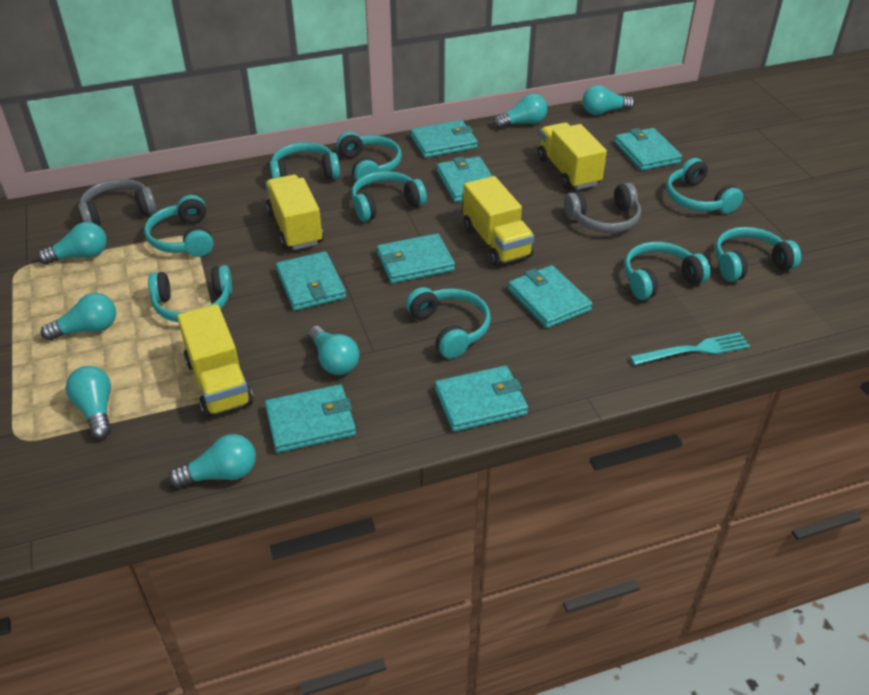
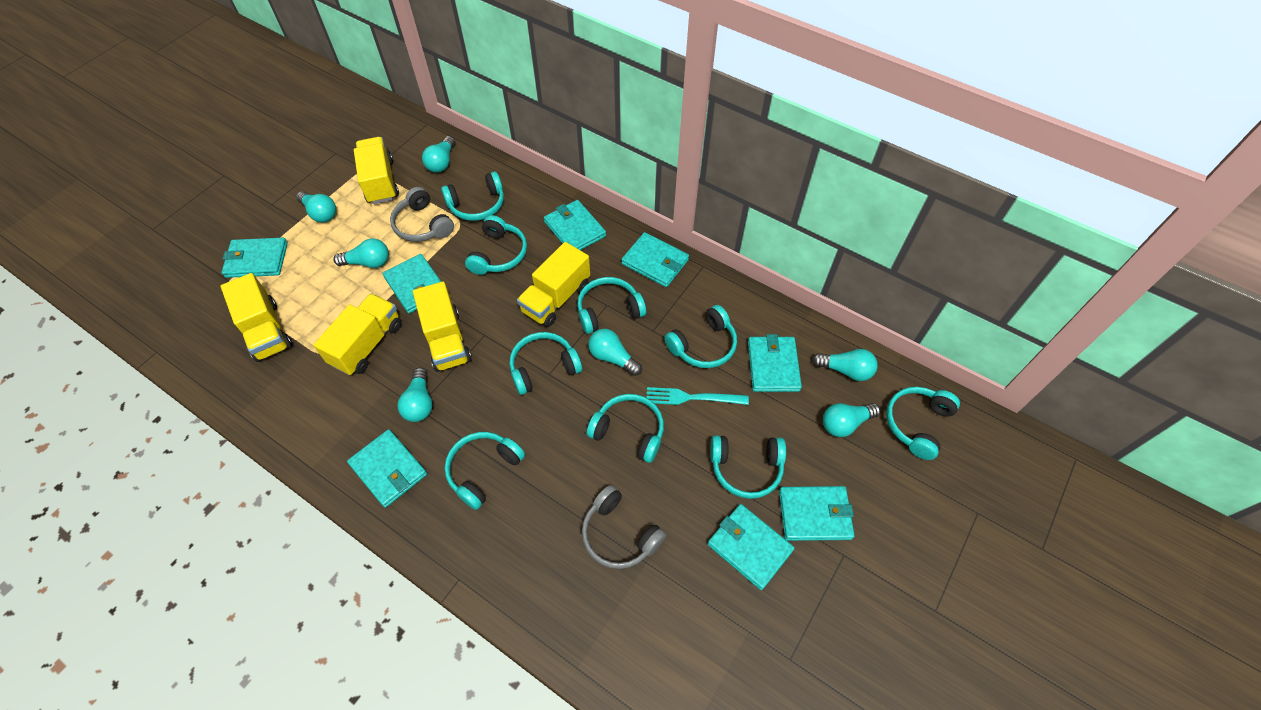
yellow truck: 4 -> 5

